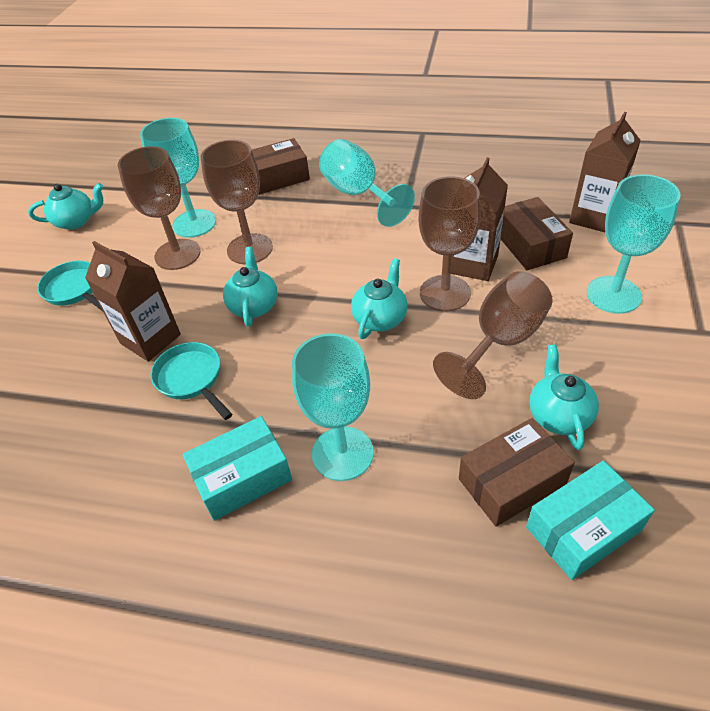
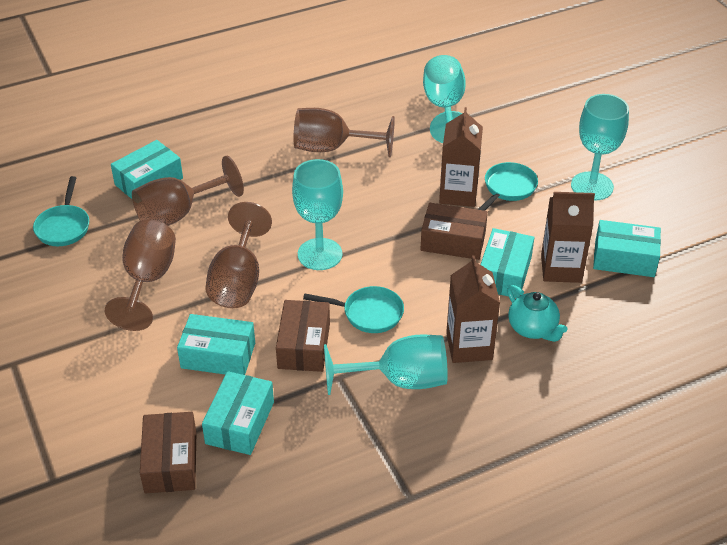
turquoise box: 2 -> 5
turquoise pan: 2 -> 3
turquoise teapot: 4 -> 1

